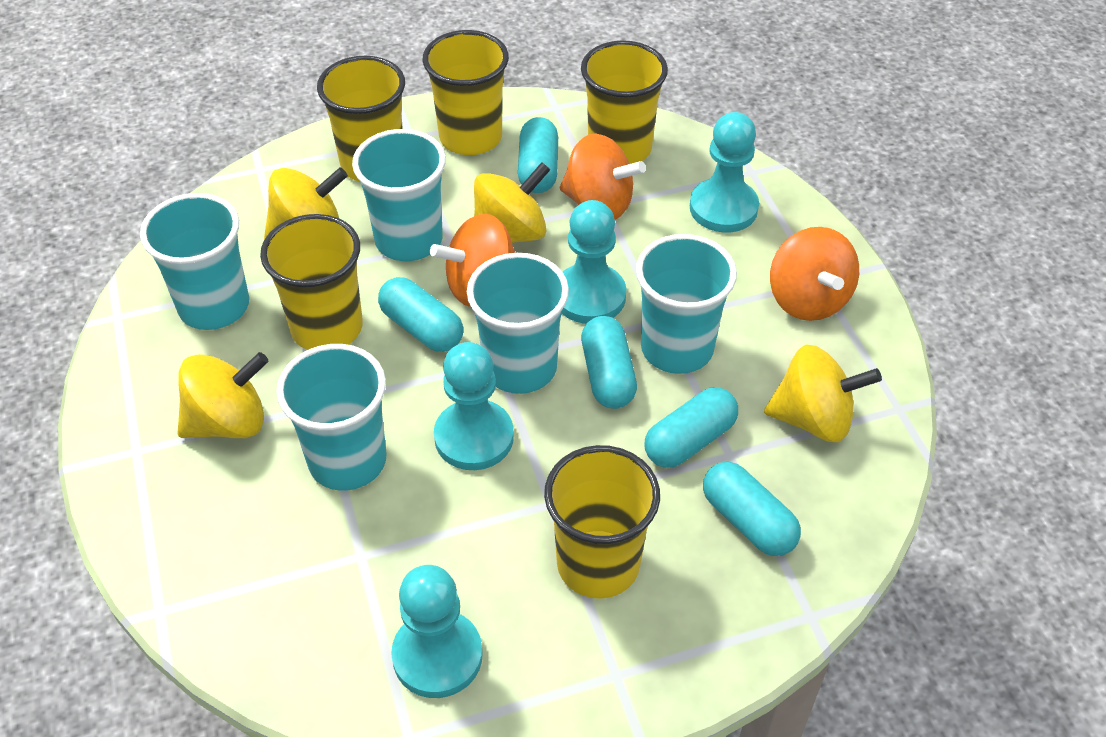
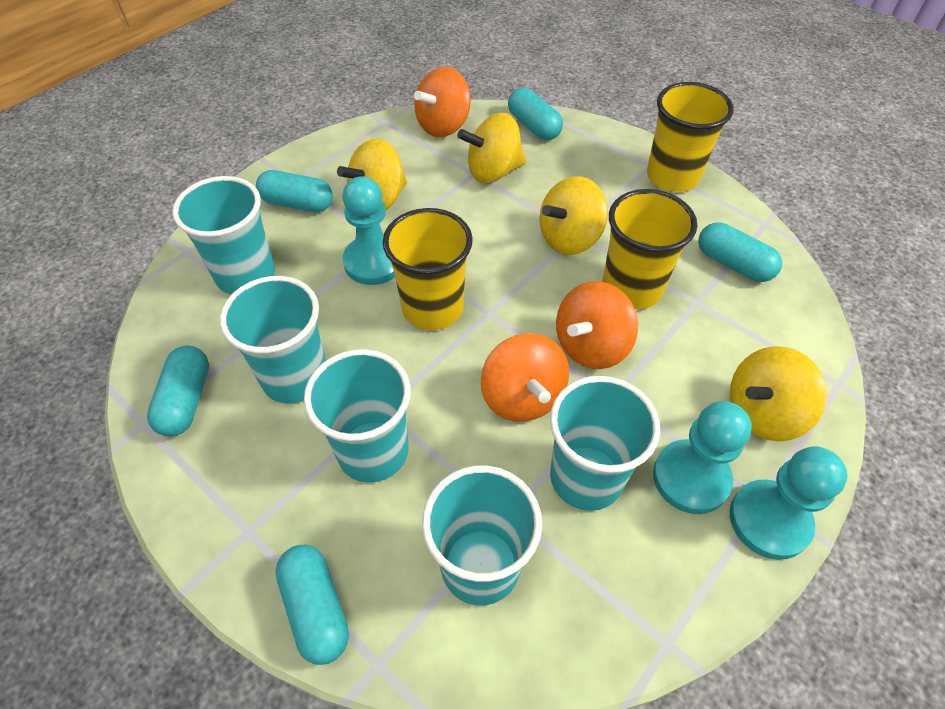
turquoise pawn: 4 -> 3
yellow cup: 5 -> 3

